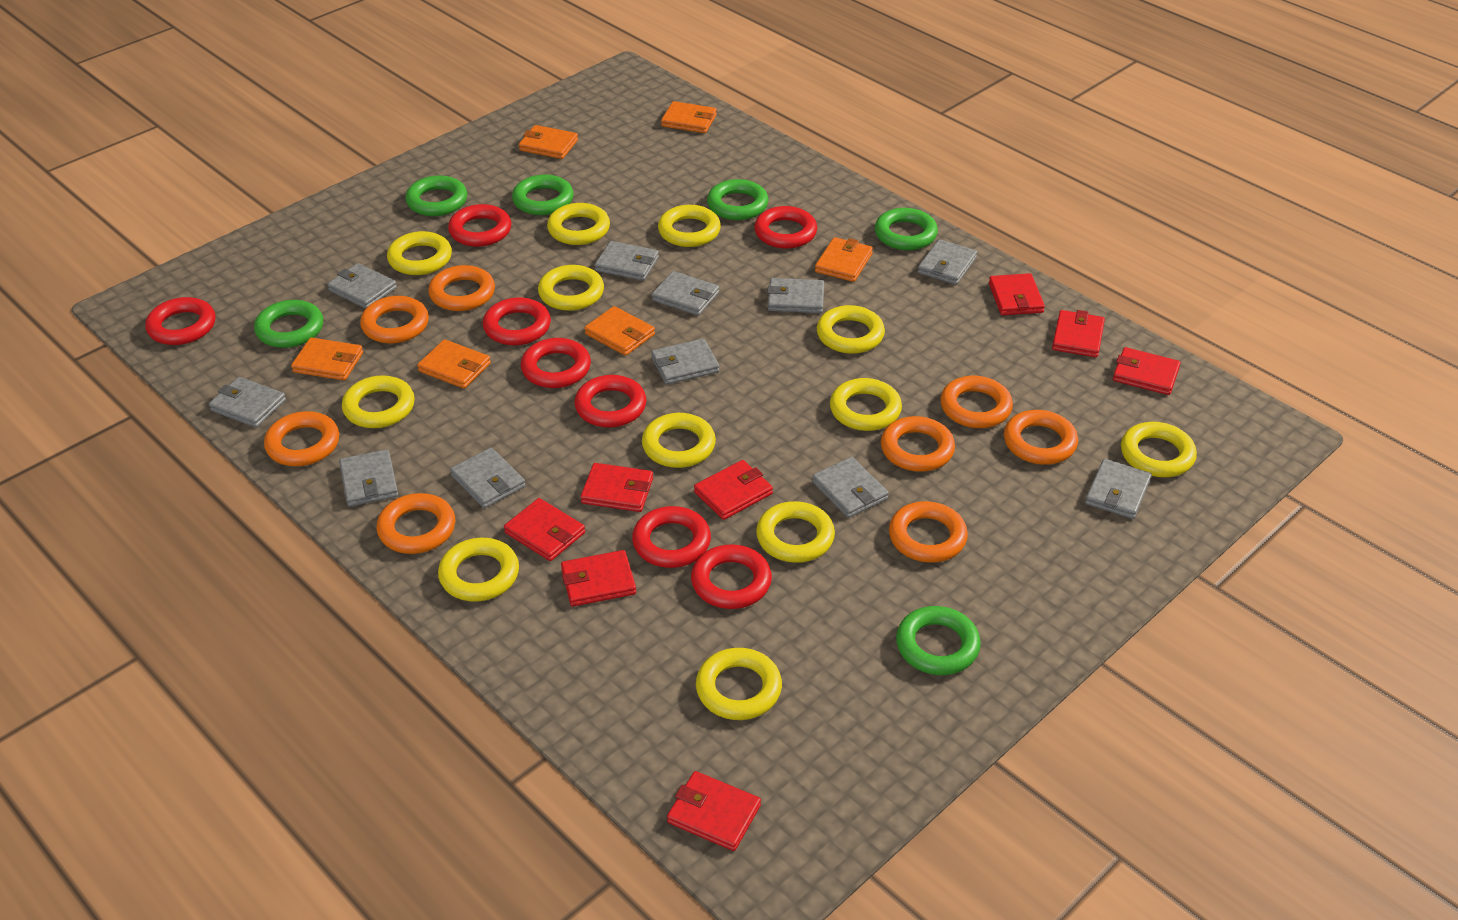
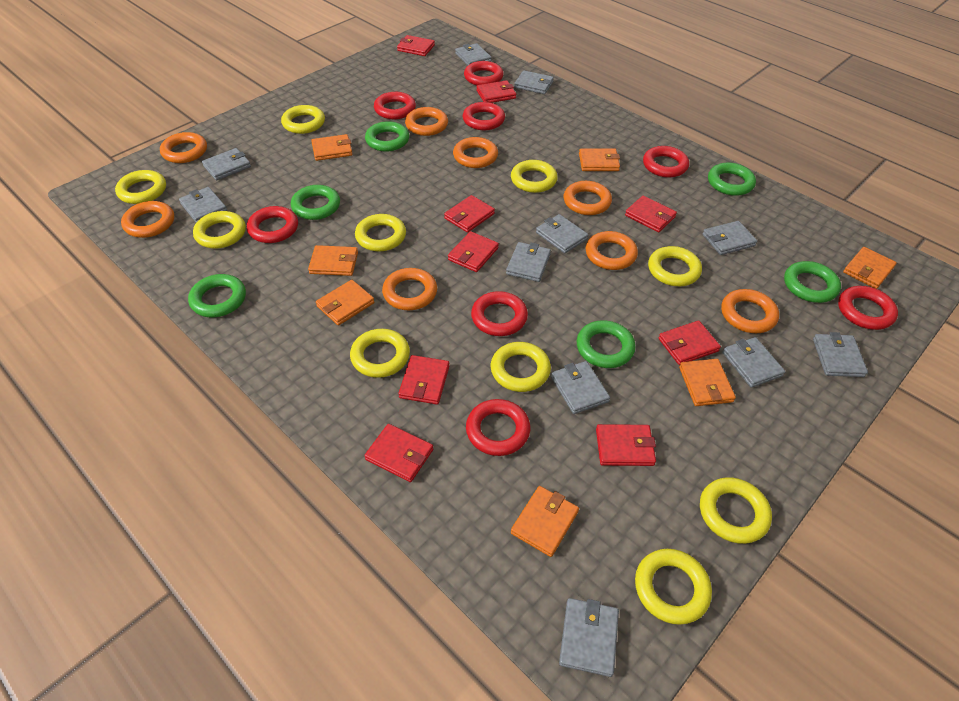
orange wallet: 6 -> 7
red wallet: 8 -> 9
yellow ring: 12 -> 10

